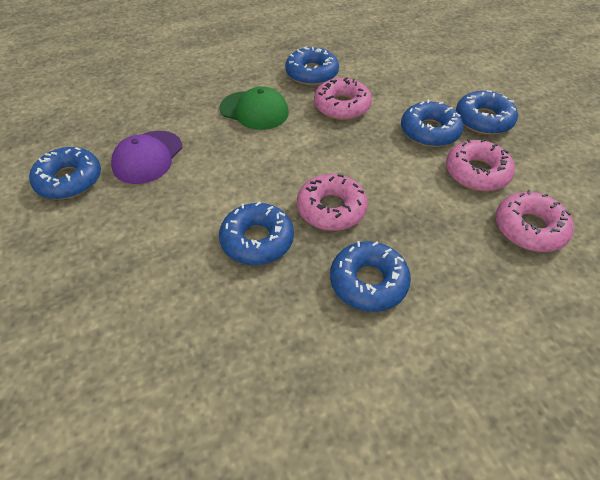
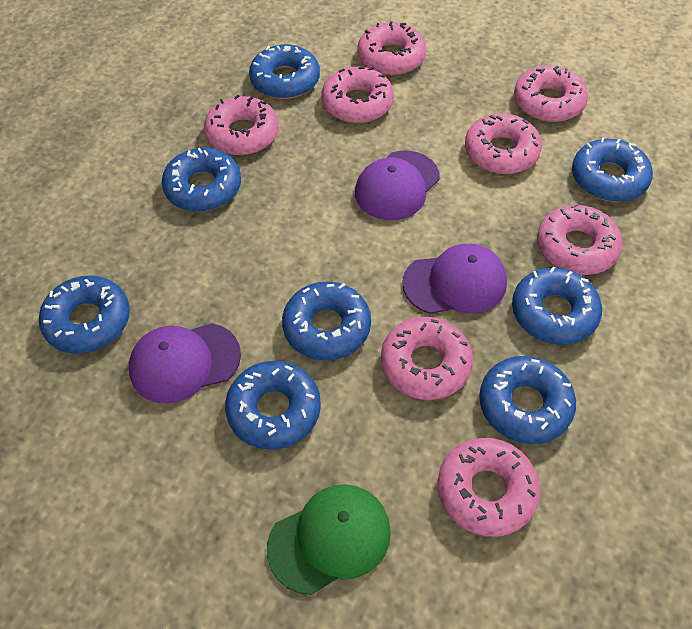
blue donut: 6 -> 8
pink donut: 4 -> 8
purple cap: 1 -> 3

